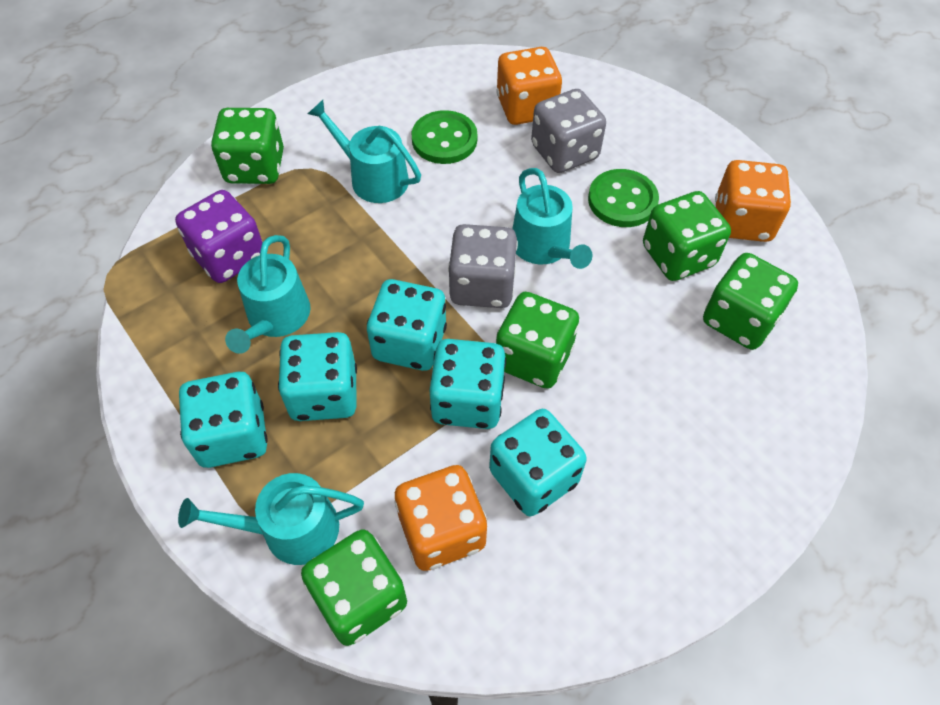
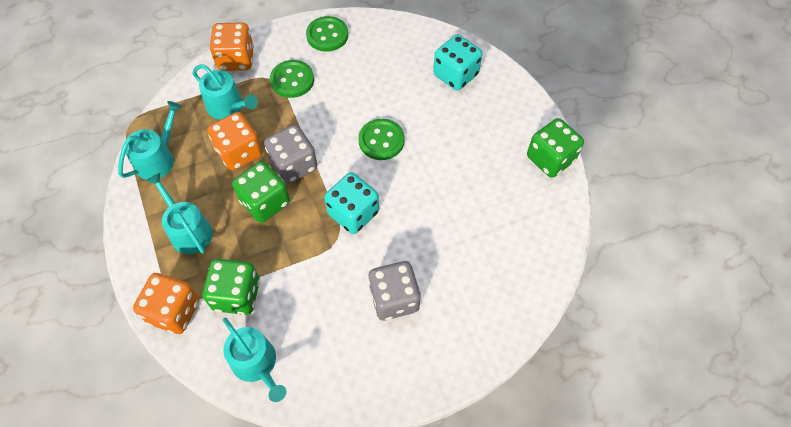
green button: 2 -> 3
green dice: 5 -> 3
purple dice: 1 -> 0
turquoise dice: 5 -> 2

